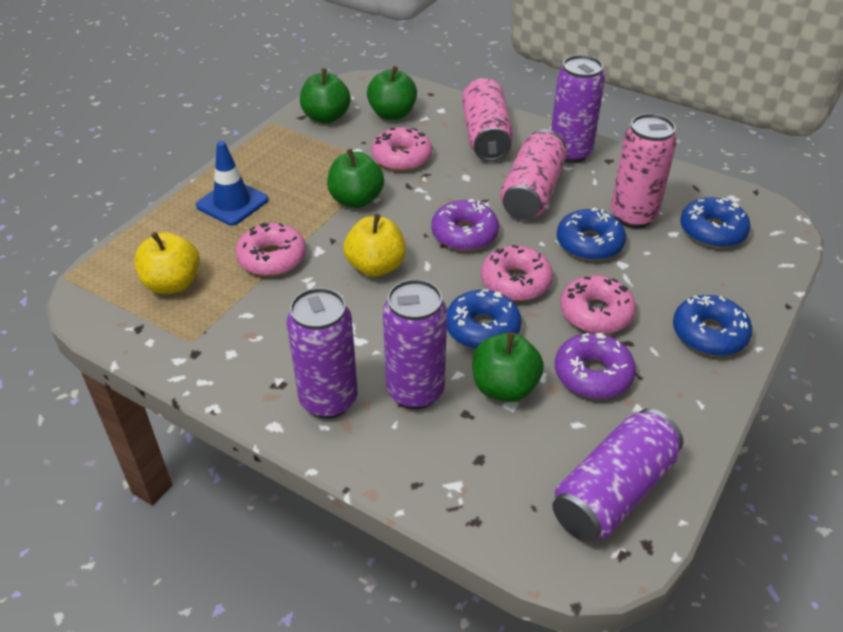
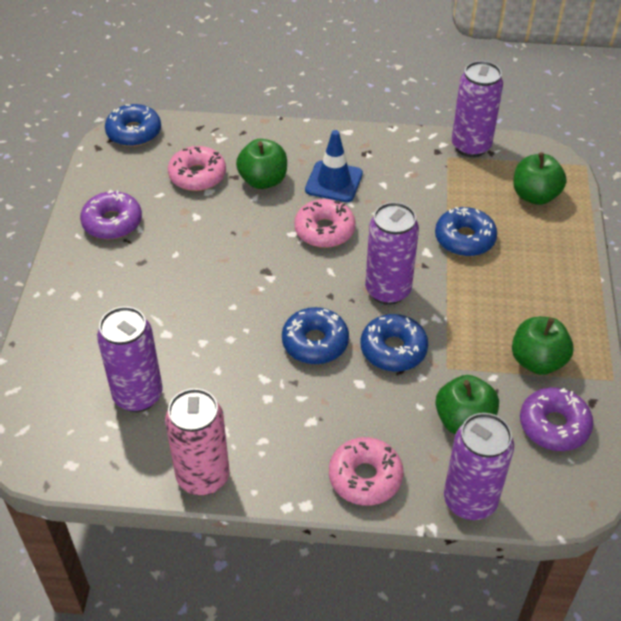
pink can: 3 -> 1
pink donut: 4 -> 3
yellow apple: 2 -> 0

